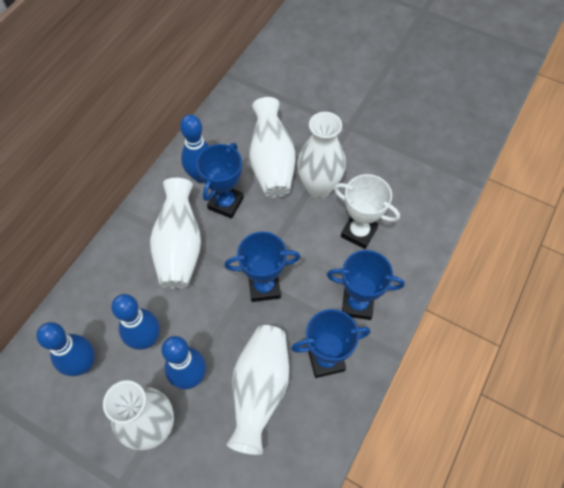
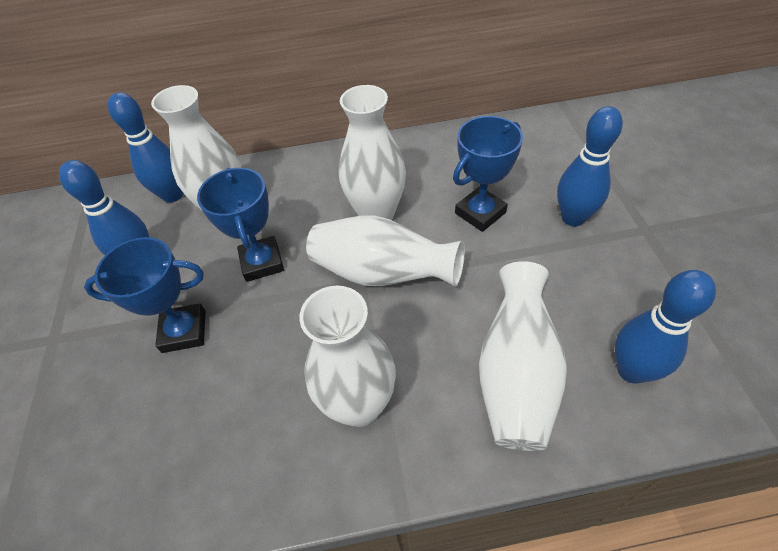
blue trophy: 4 -> 3
white trophy: 1 -> 0

